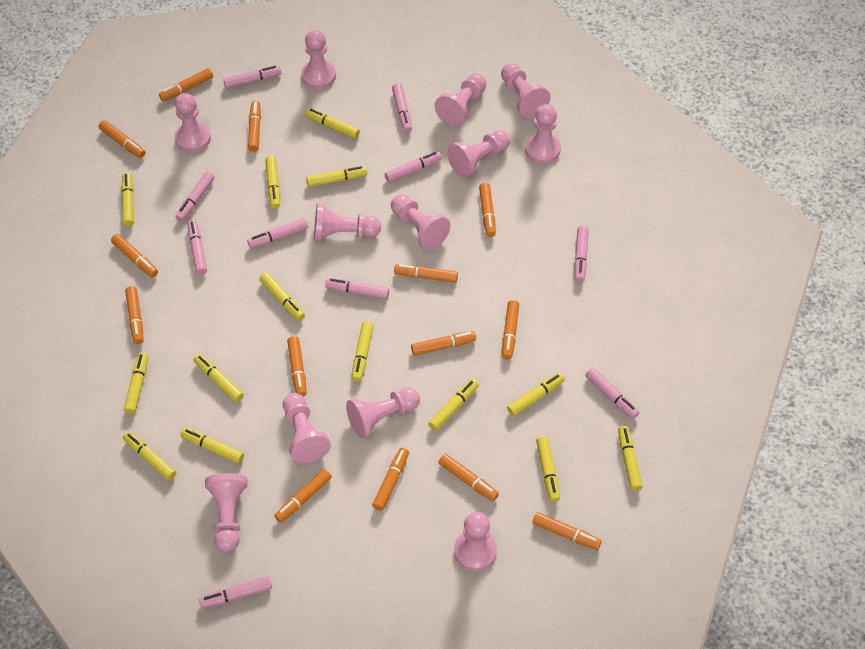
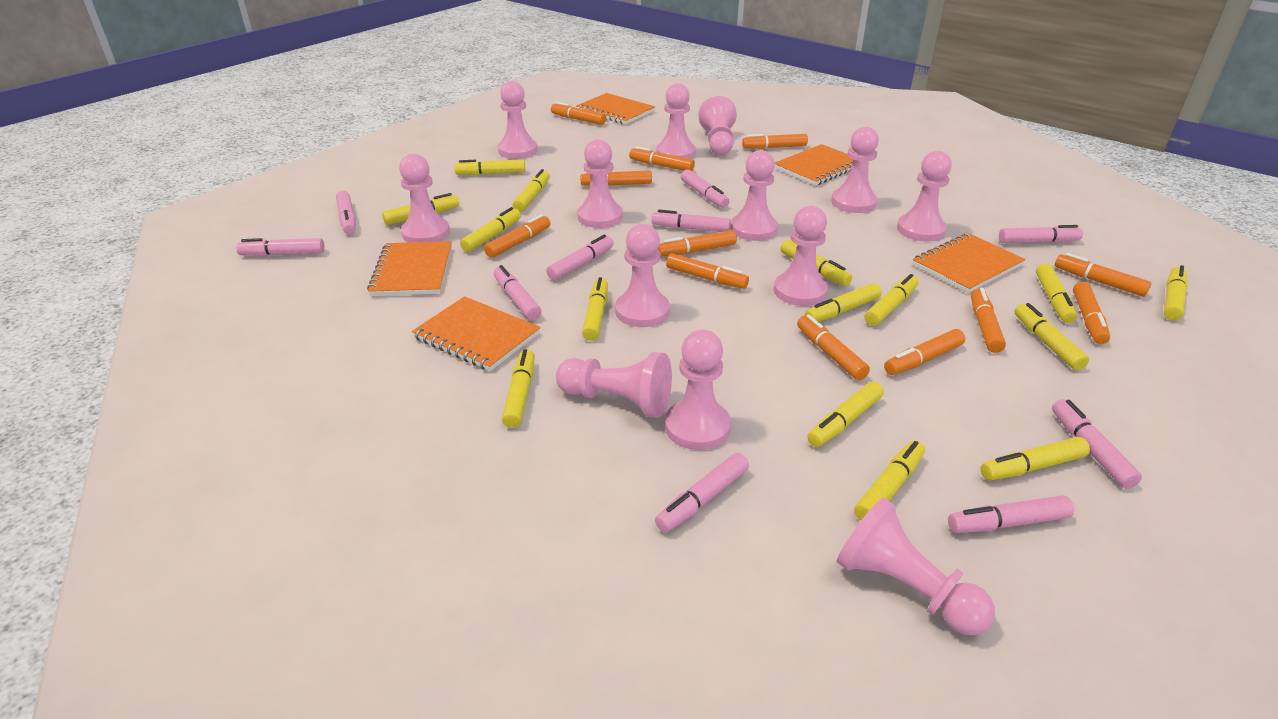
orange marker: 14 -> 12
orange notebook: 0 -> 5
pink pawn: 12 -> 13
yellow marker: 14 -> 15

